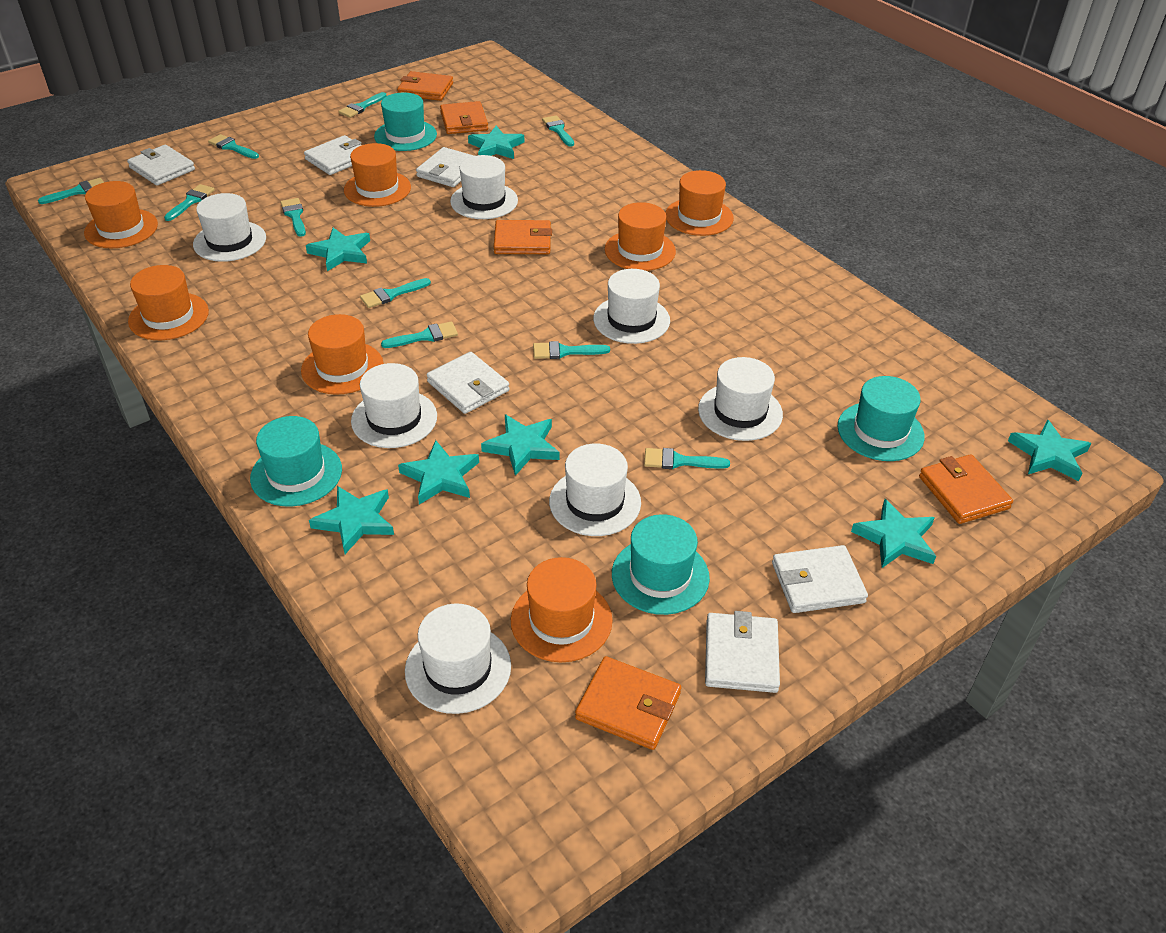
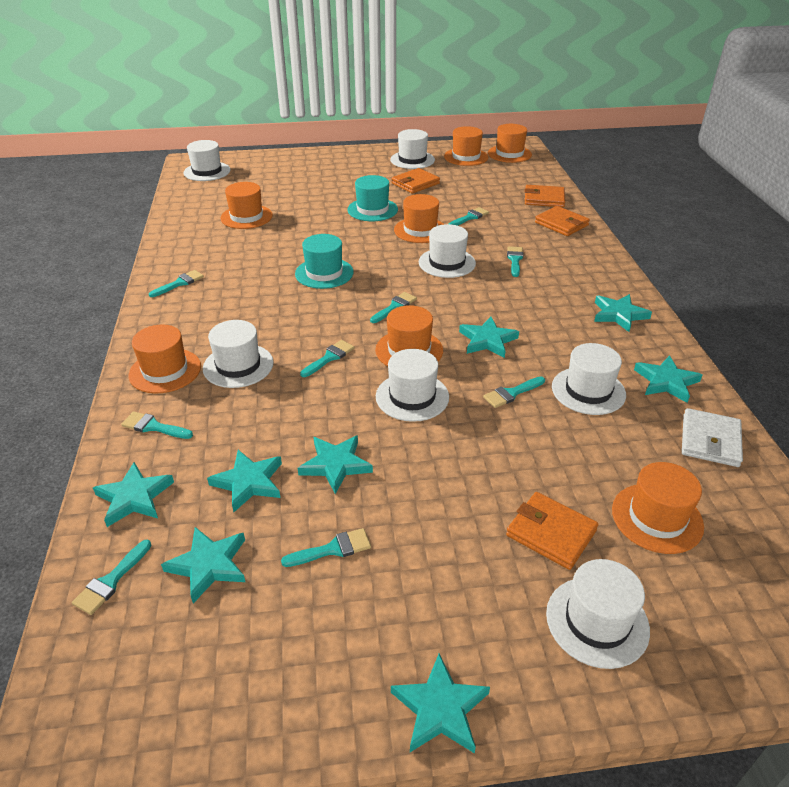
orange wallet: 5 -> 4
turquoise brush: 10 -> 9
turquoise hat: 4 -> 2
turquoise star: 7 -> 8
white wallet: 6 -> 1

